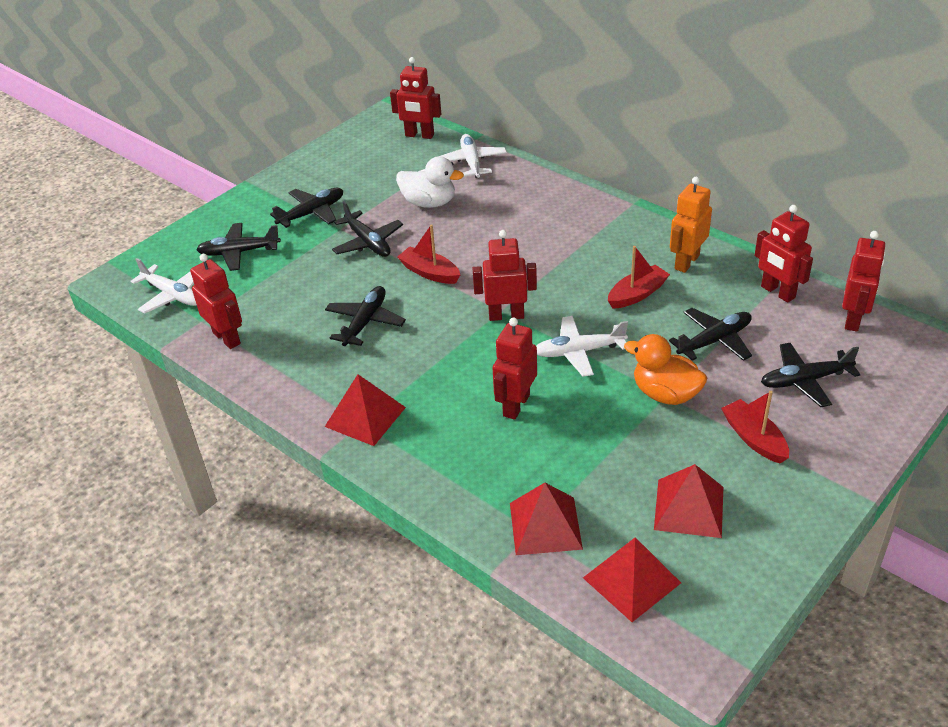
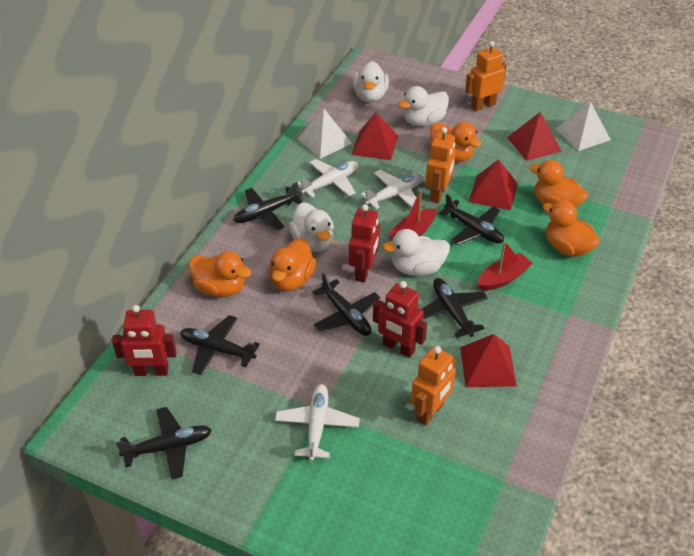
orange duck: 1 -> 5
orange robot: 1 -> 3
red boat: 3 -> 2
red robot: 6 -> 3
white duck: 1 -> 4
white pyramid: 0 -> 2

